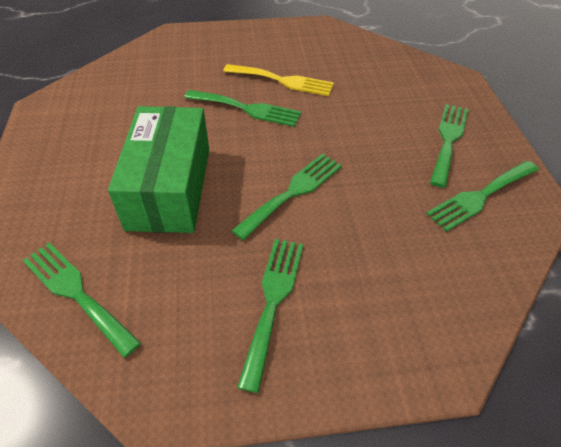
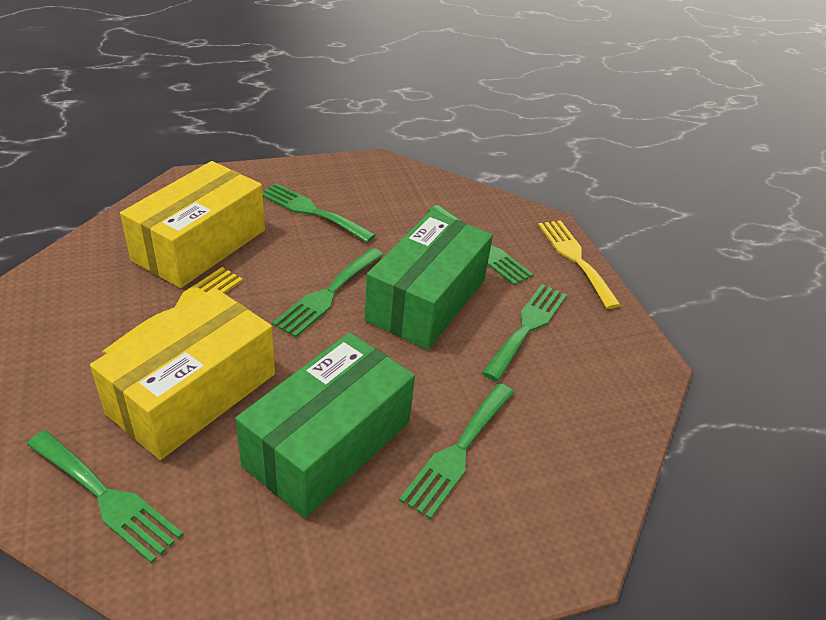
green box: 1 -> 2
yellow box: 0 -> 2
yellow fork: 1 -> 2

